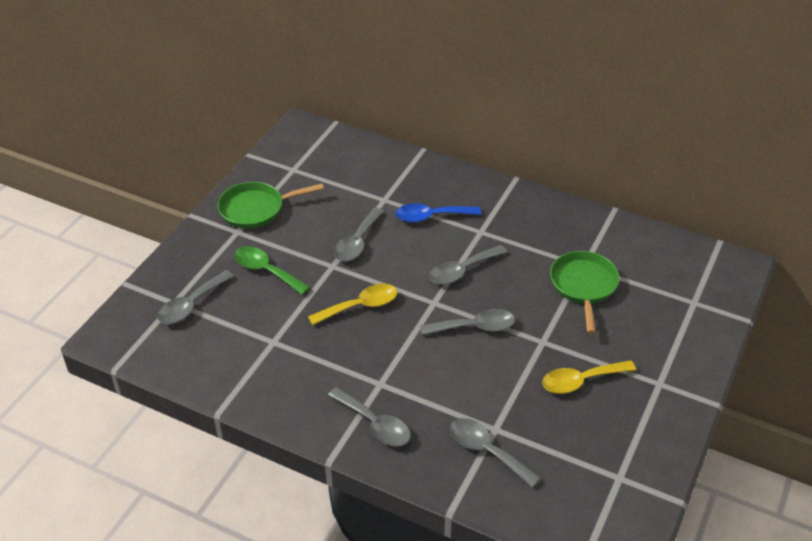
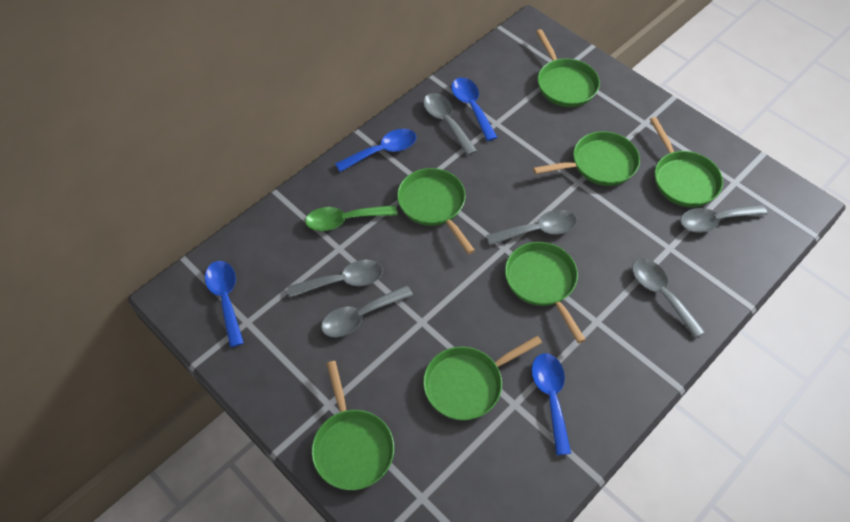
blue spoon: 1 -> 4
green pan: 2 -> 7
yellow spoon: 2 -> 0

